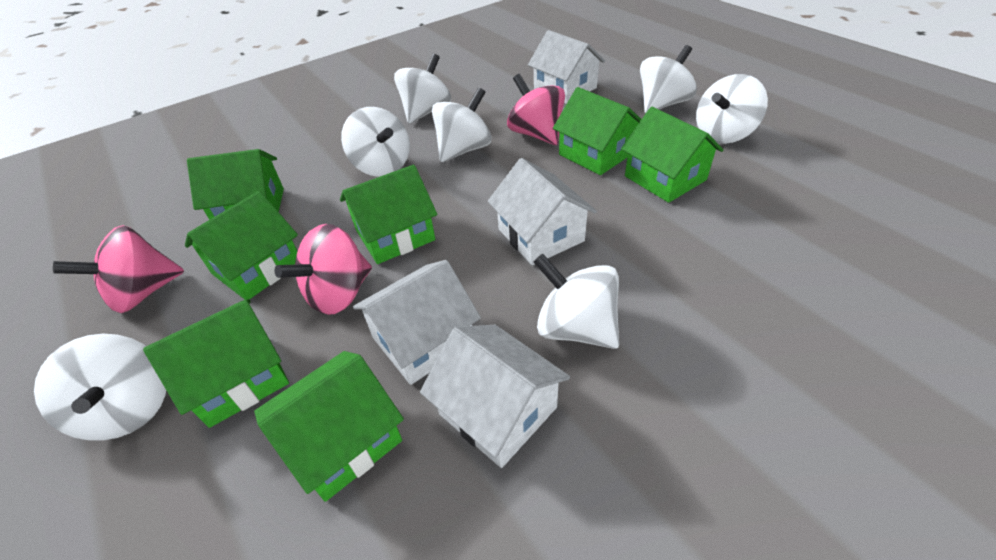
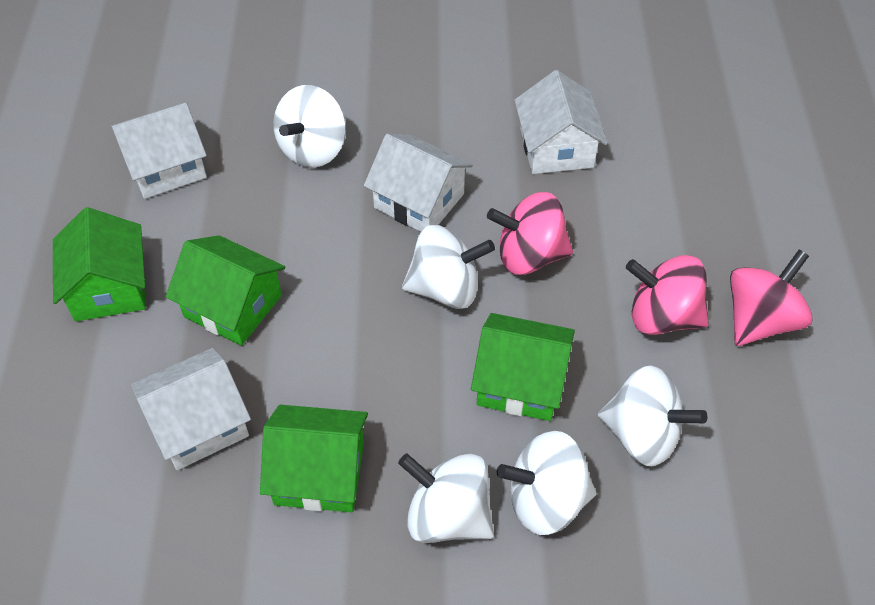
green house: 7 -> 4
white spinning top: 7 -> 5

